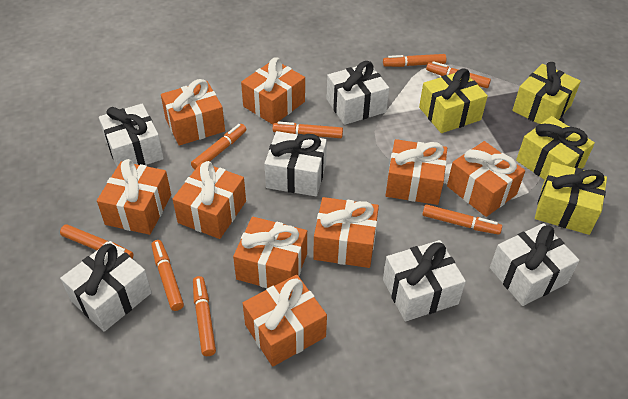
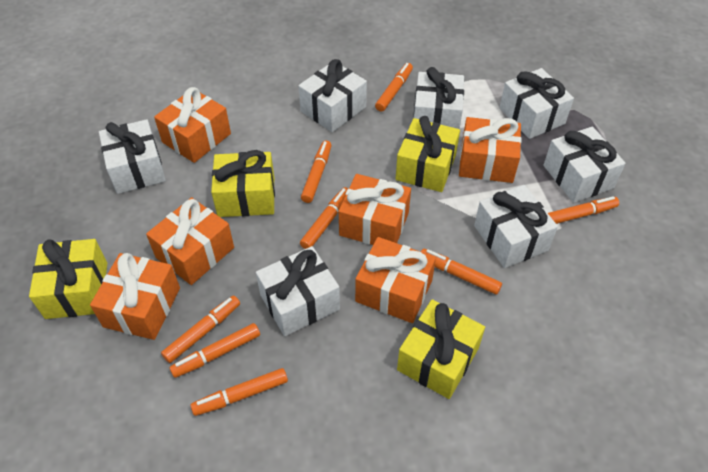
orange gift: 9 -> 6
white gift: 6 -> 7

